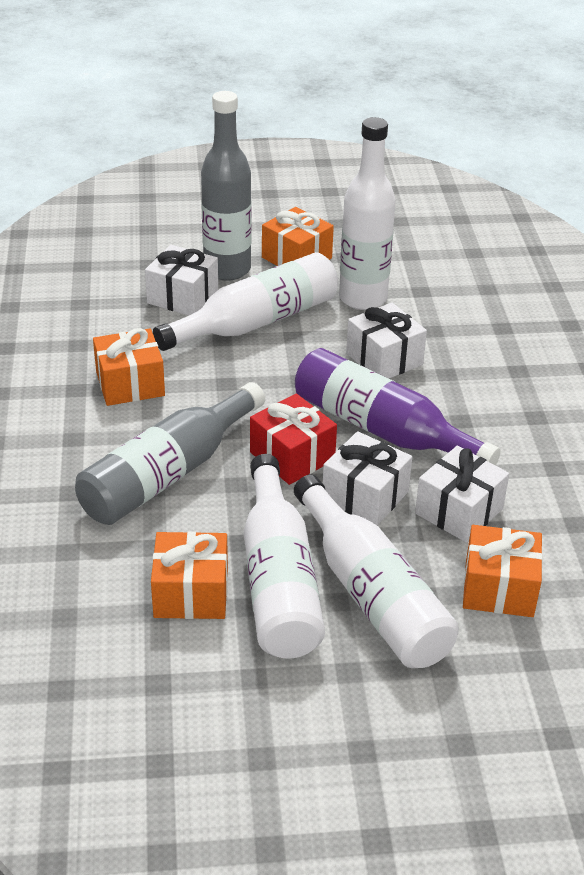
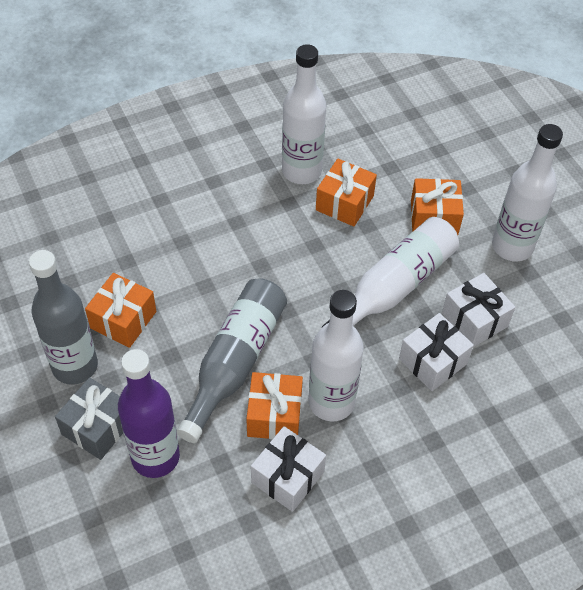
grey gift: 0 -> 1
red gift: 1 -> 0
white gift: 4 -> 3

